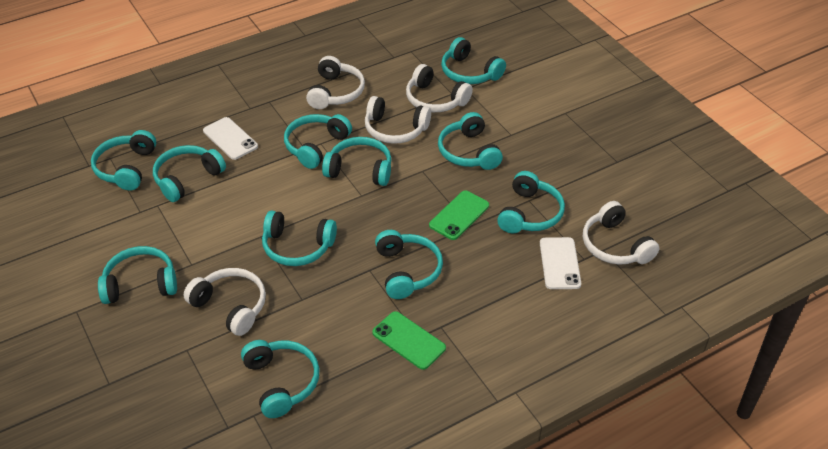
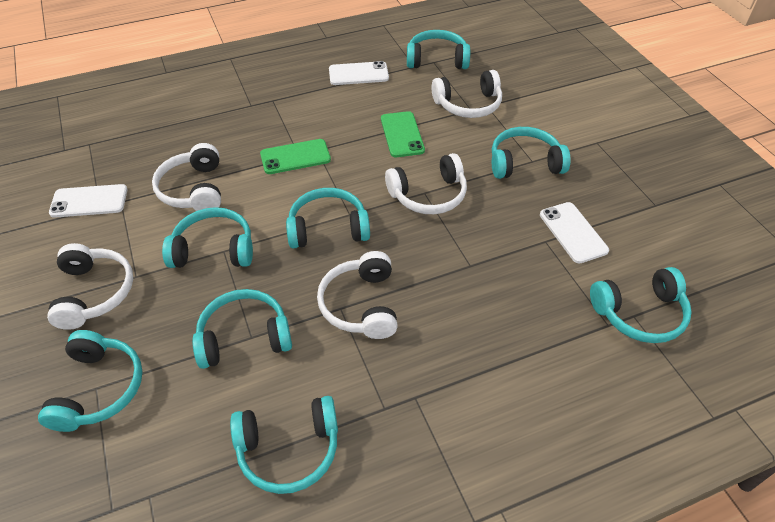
turquoise headphones: 11 -> 8
white phone: 2 -> 3

